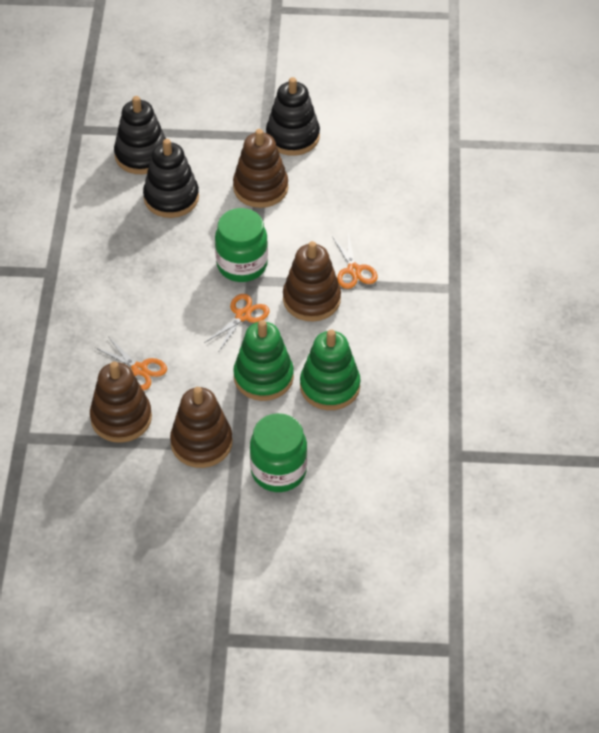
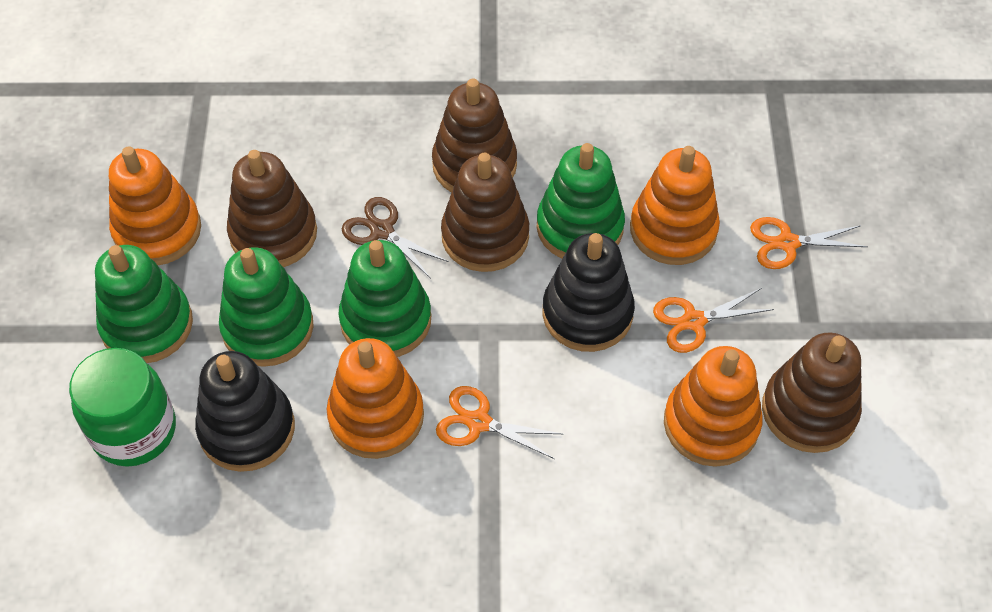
black stacking toy: 3 -> 2
brown scissors: 0 -> 1
green jar: 2 -> 1
green stacking toy: 2 -> 4
orange stacking toy: 0 -> 4

